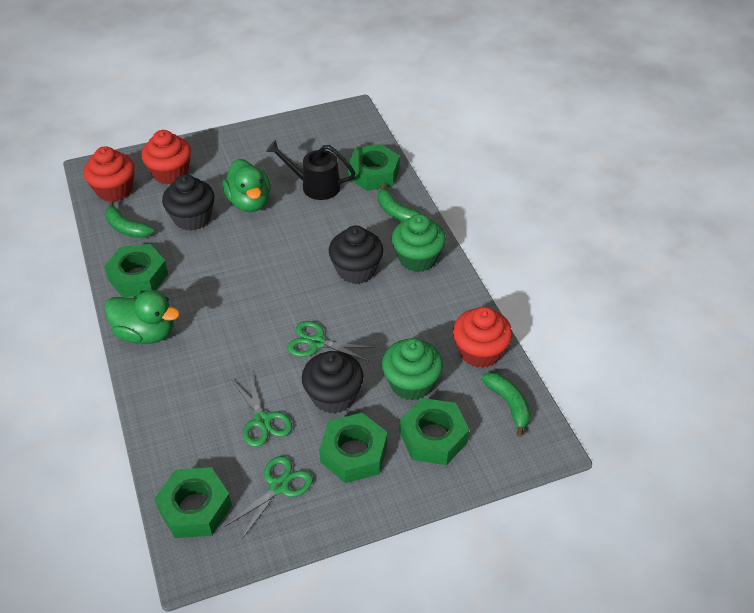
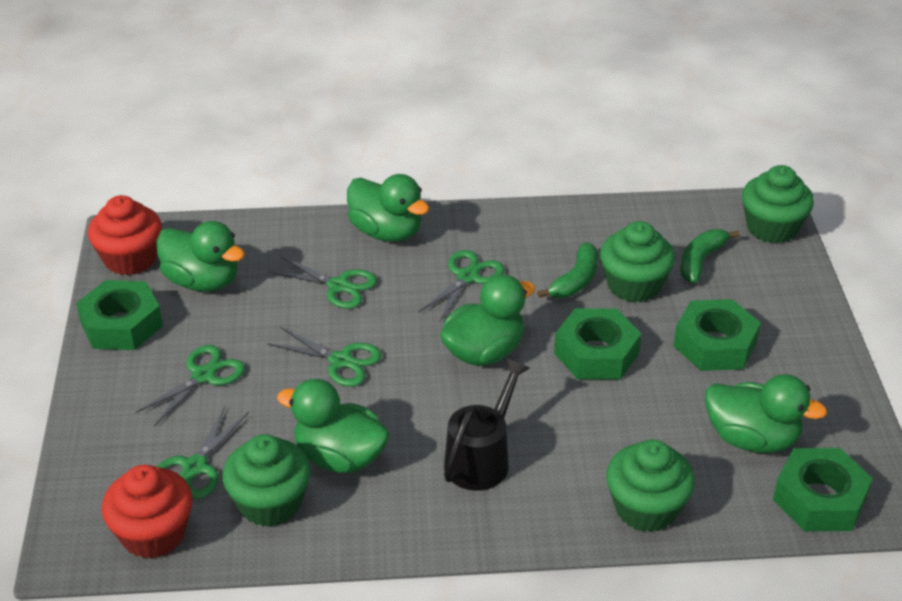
black cupcake: 3 -> 0
green banana: 3 -> 2
green cupcake: 2 -> 4
green duck: 2 -> 5
green nut: 5 -> 4
green scissors: 3 -> 5
red cupcake: 3 -> 2

